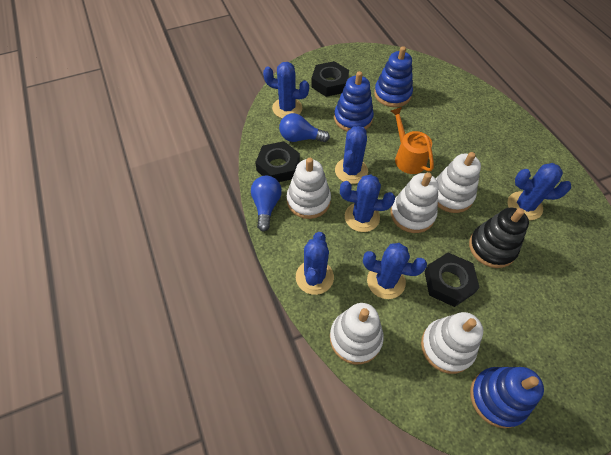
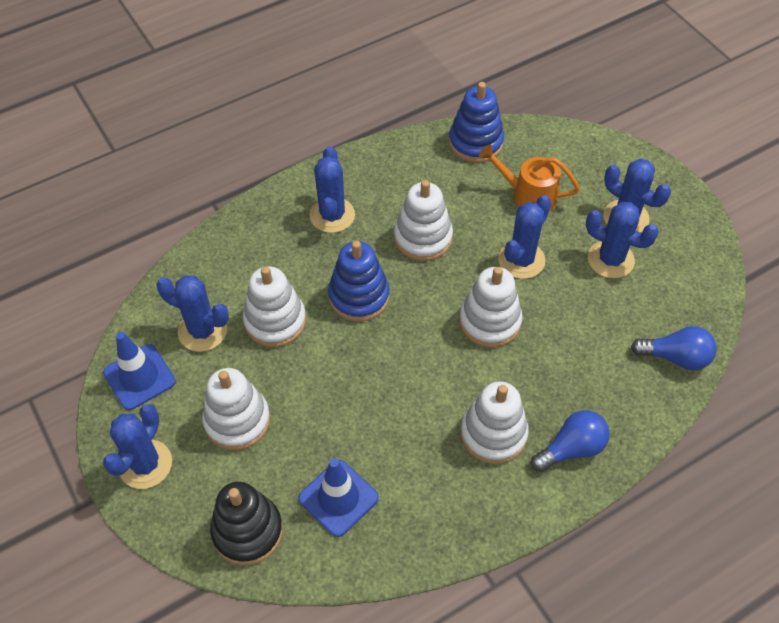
black nut: 3 -> 0
blue stacking toy: 3 -> 2
blue traffic cone: 0 -> 2

